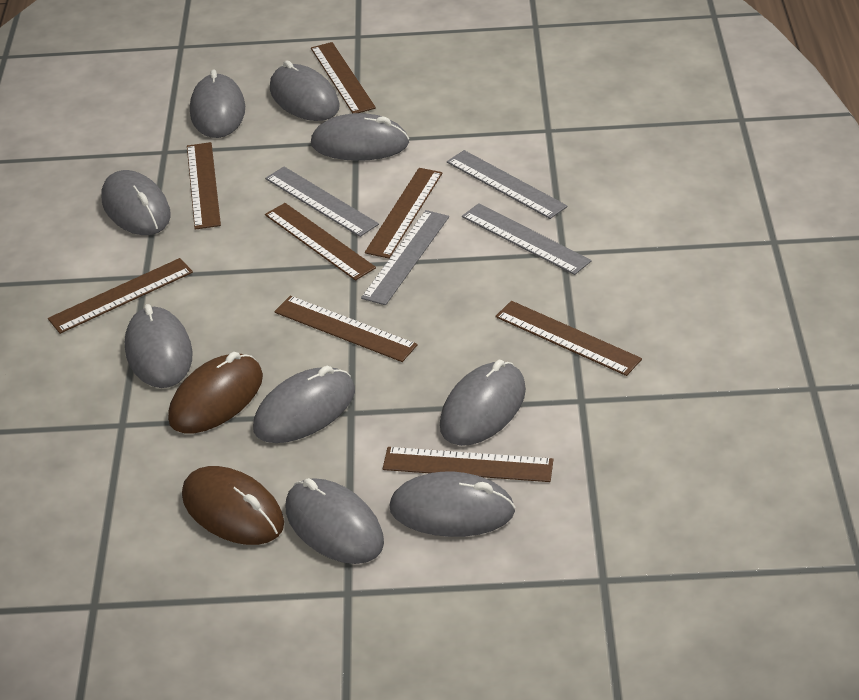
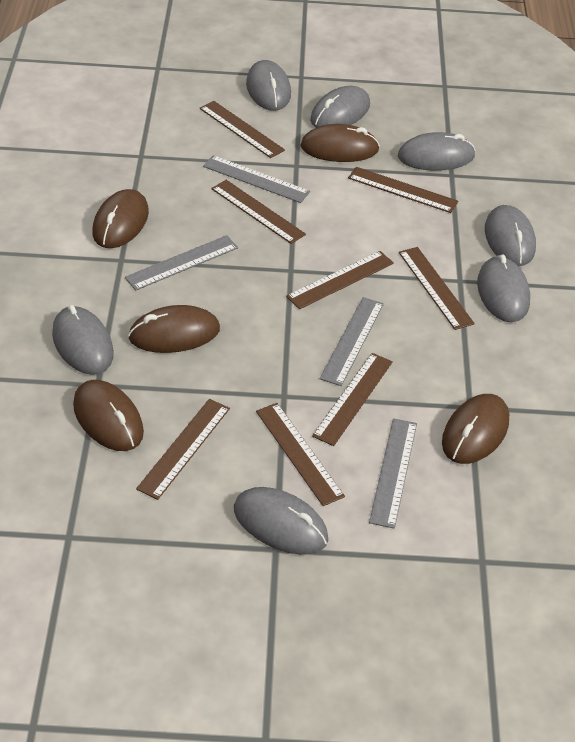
brown mouse: 2 -> 5
grey mouse: 9 -> 7

